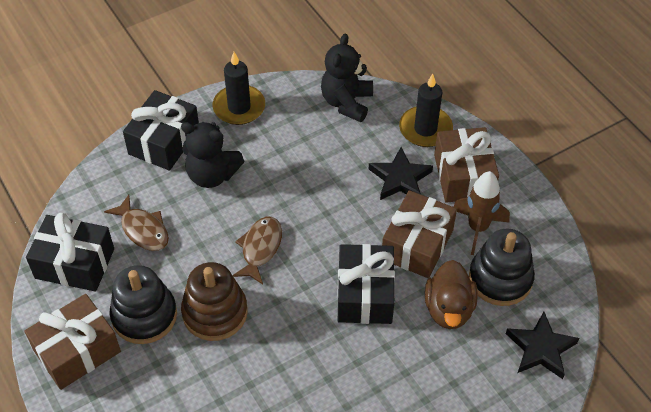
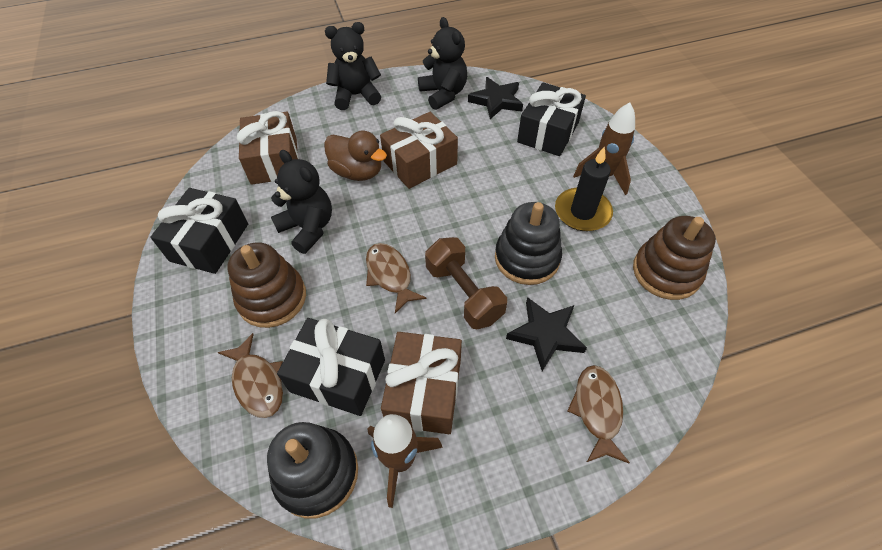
black candle: 2 -> 1
black teddy bear: 2 -> 3
brown dumbbell: 0 -> 1
brown fish: 2 -> 3
brown rocket: 1 -> 2
brown stacking toy: 1 -> 2

